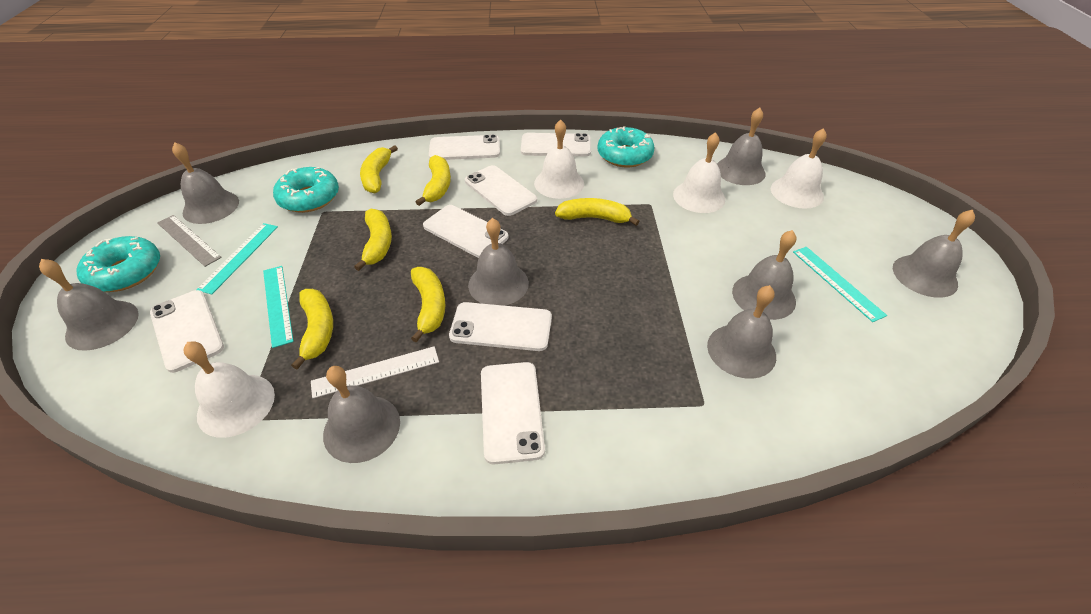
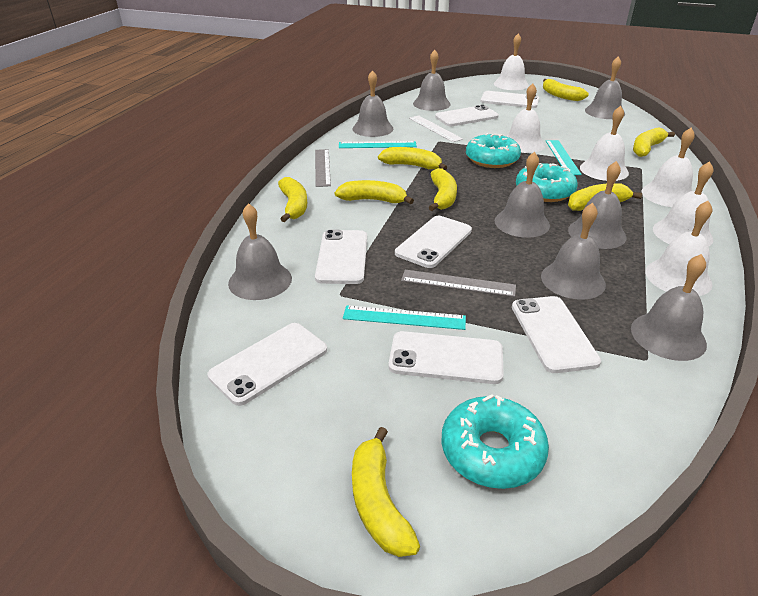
grey ruler: 1 -> 2
white bell: 4 -> 6
yellow banana: 6 -> 8

